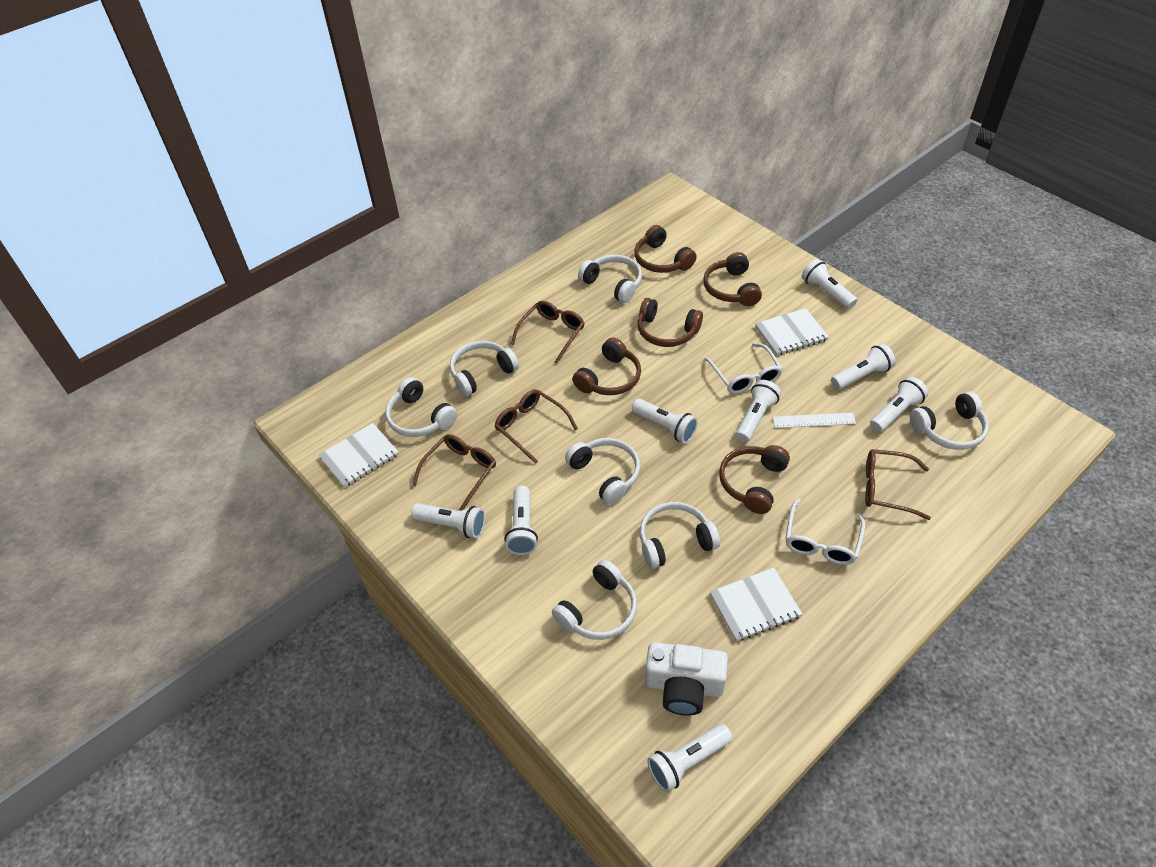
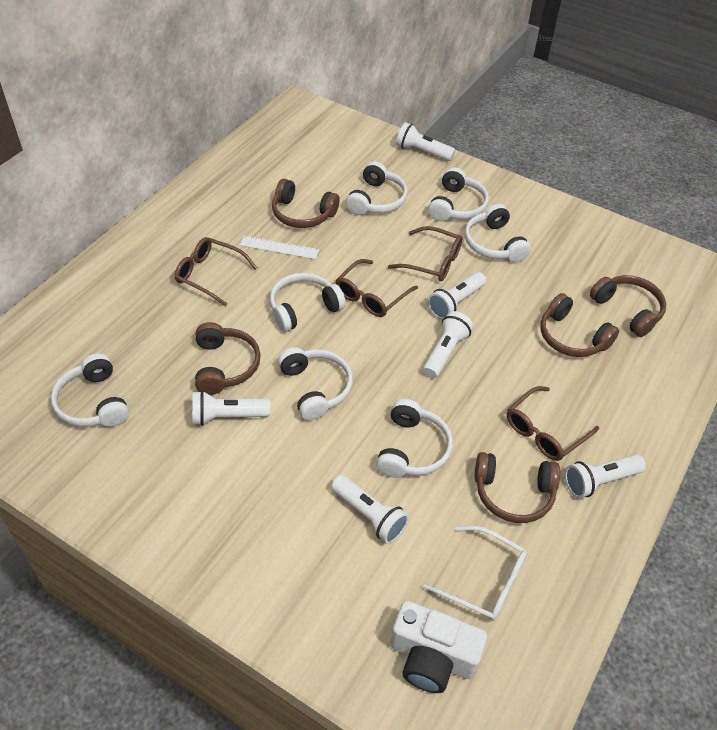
white flashlight: 8 -> 6
white glasses: 2 -> 1
white notebook: 3 -> 0

